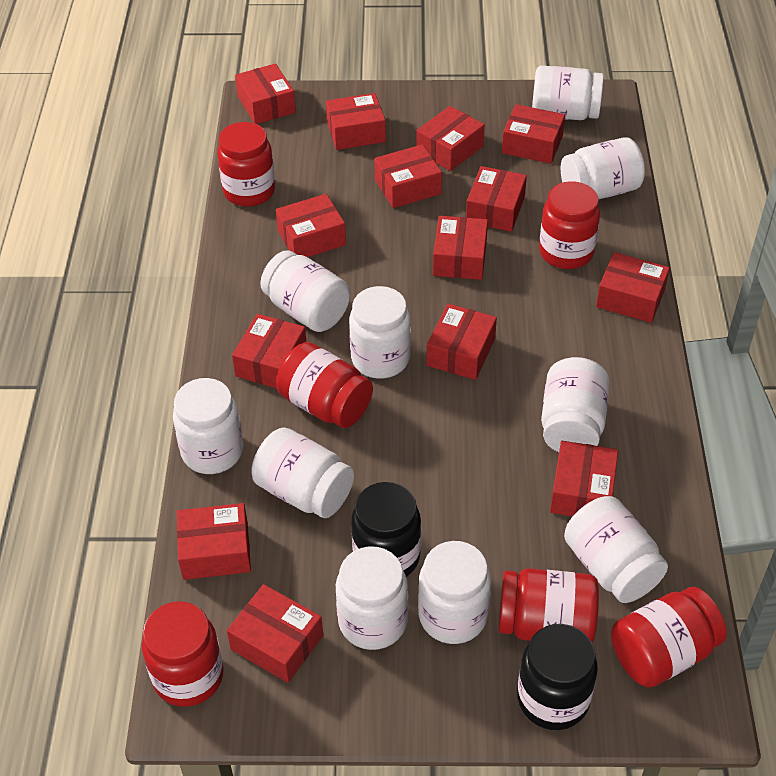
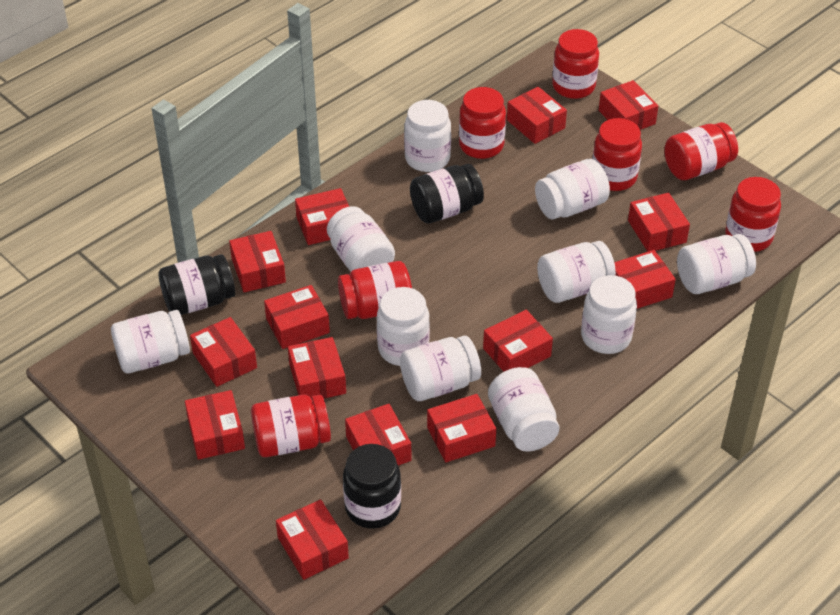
black jar: 2 -> 3
red jar: 6 -> 7

